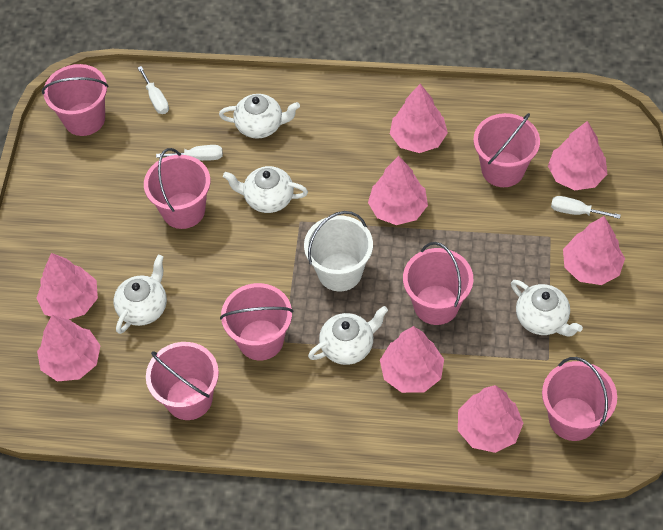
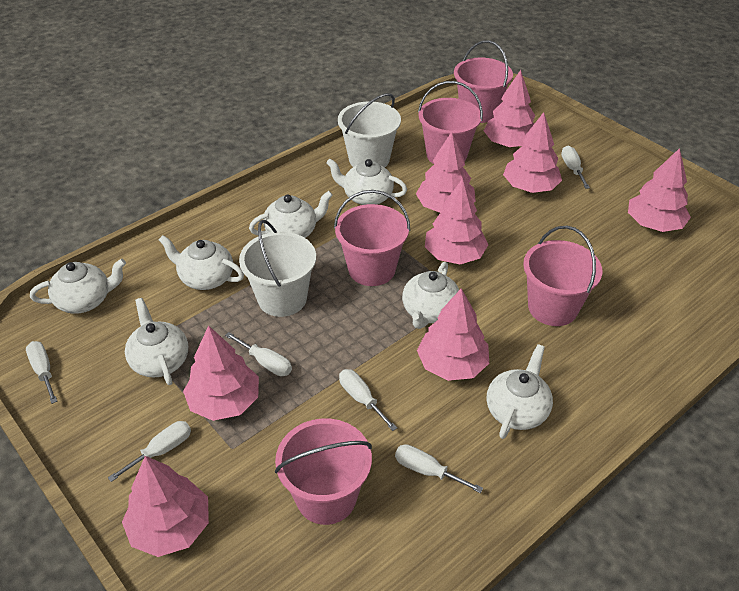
pink bucket: 7 -> 5
white bucket: 1 -> 2
white screwdriver: 3 -> 6
white teapot: 5 -> 7

